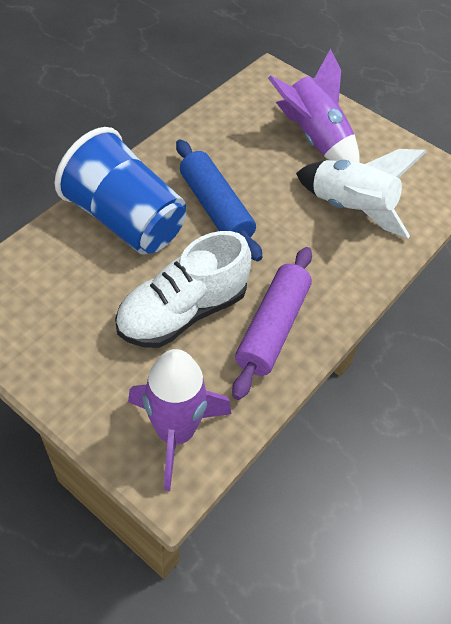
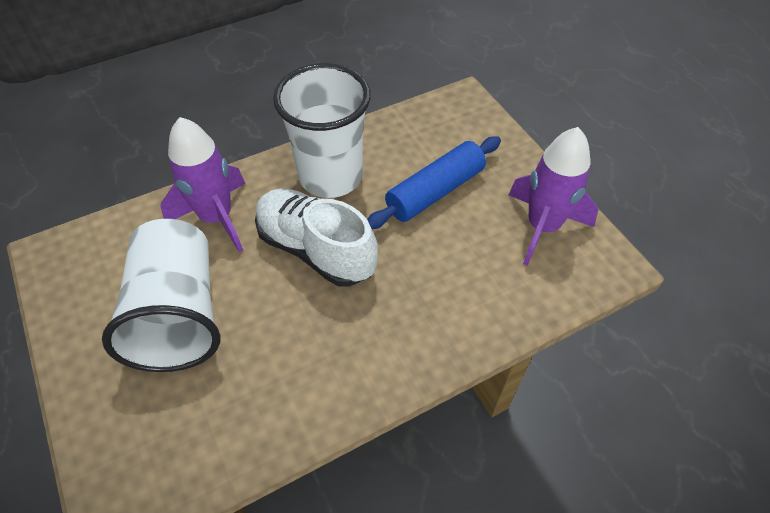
blue cup: 1 -> 0
purple rolling pin: 1 -> 0
white cup: 0 -> 2
white rocket: 1 -> 0

